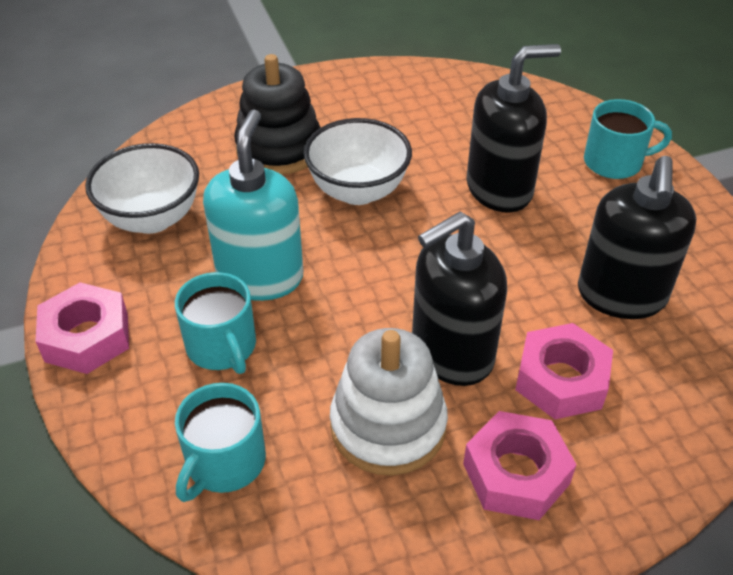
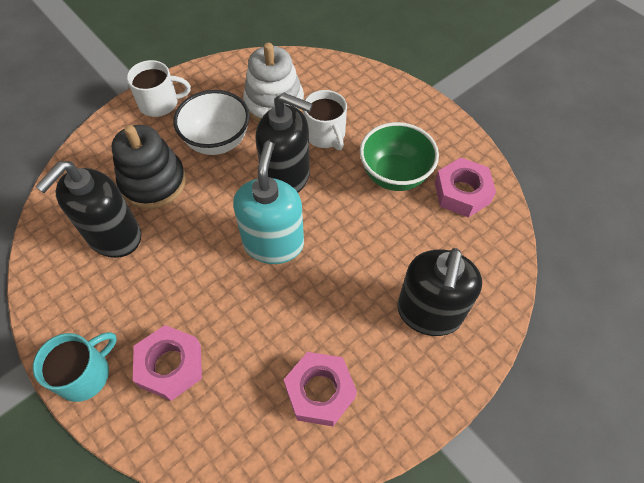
green bowl: 0 -> 1
turquoise mug: 3 -> 1
white bowl: 2 -> 1
white mug: 0 -> 2

